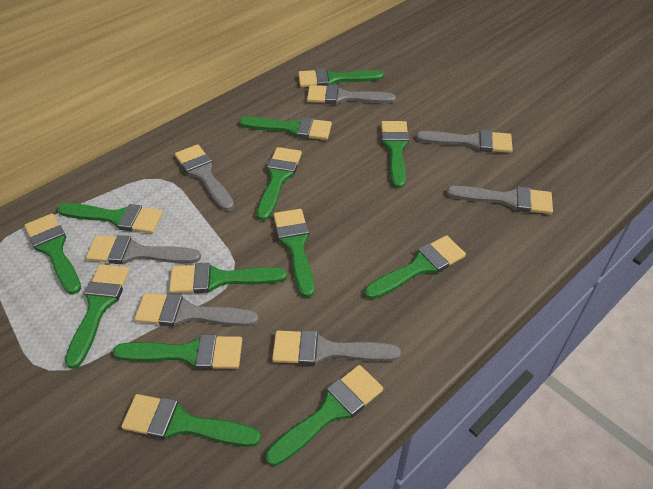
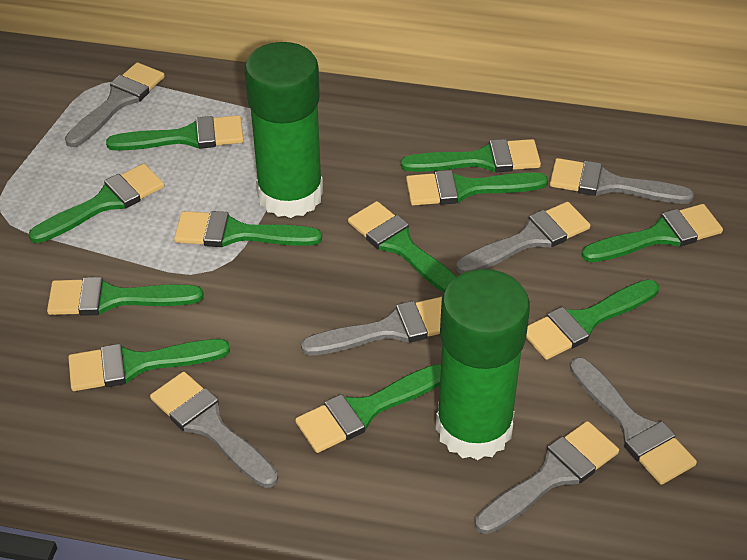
green brush: 13 -> 11
green glue stick: 0 -> 2

